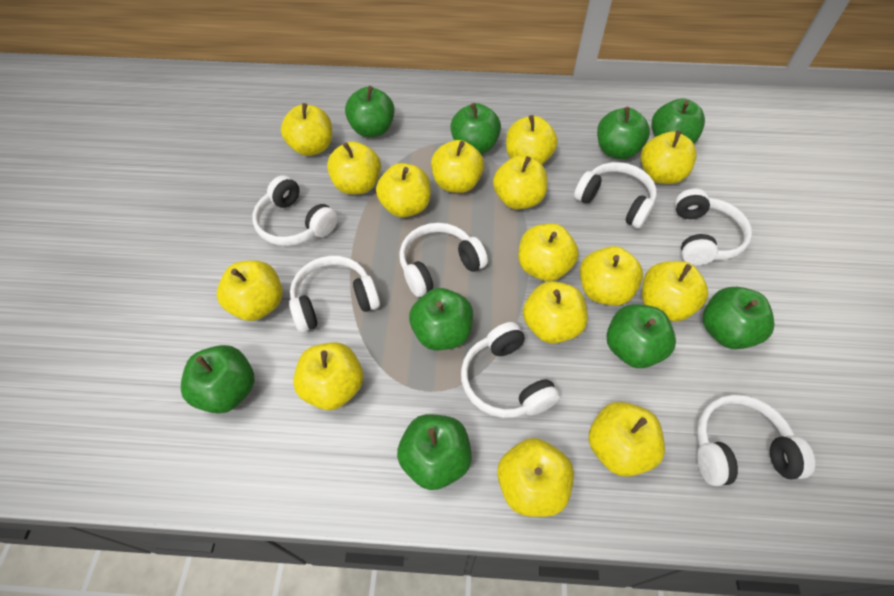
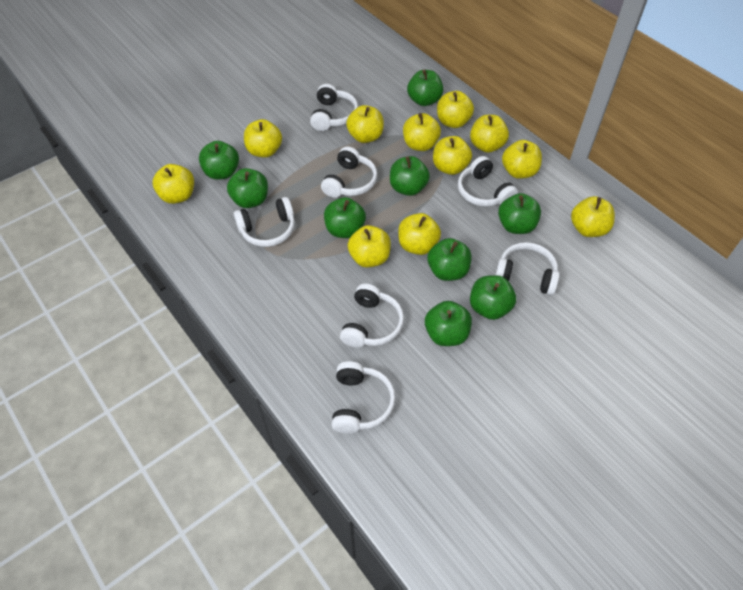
yellow apple: 15 -> 11

